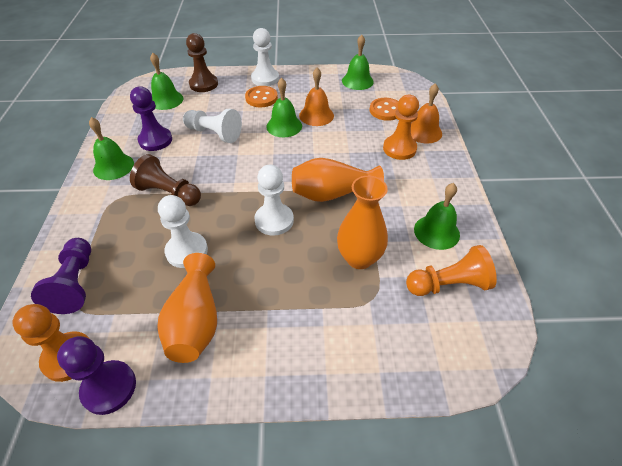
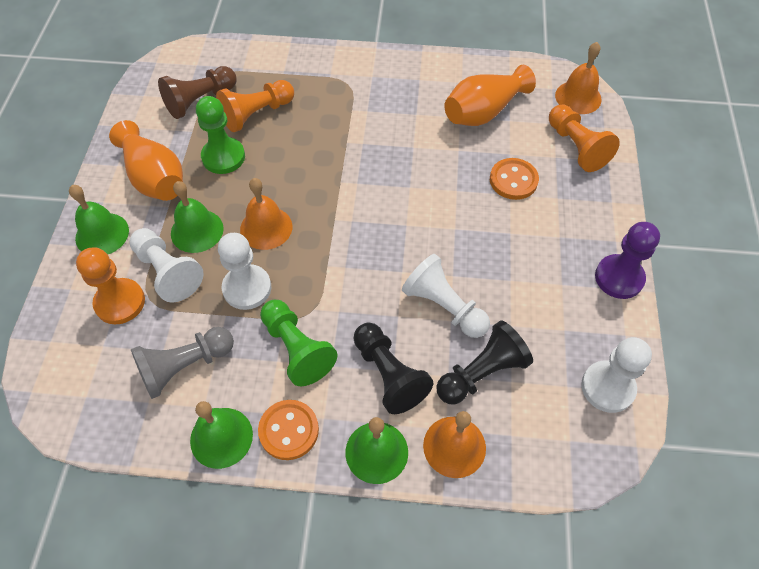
black pawn: 0 -> 2
brown pawn: 2 -> 1
green bell: 5 -> 4
green pawn: 0 -> 2
grey pawn: 0 -> 1
orange bell: 2 -> 3
orange vase: 3 -> 2
purple pawn: 3 -> 1

